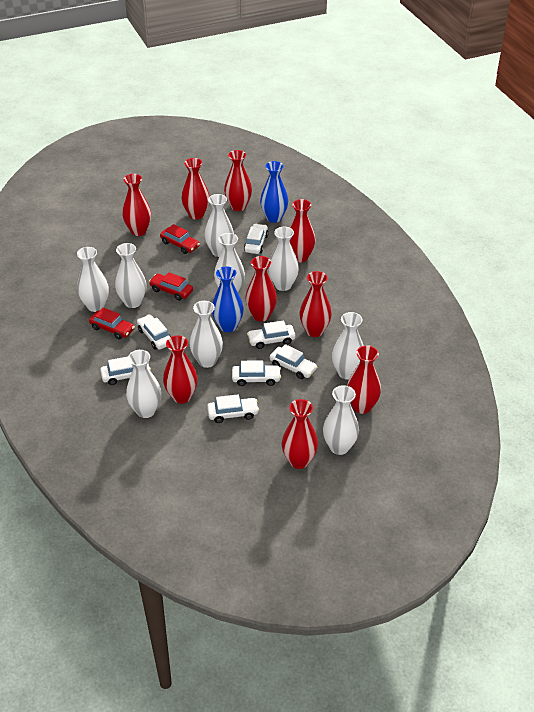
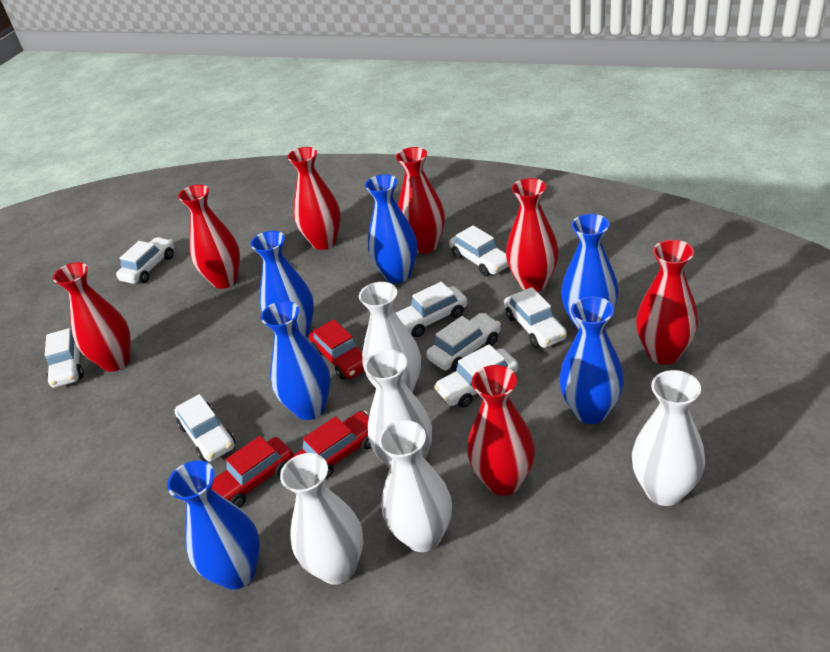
blue vase: 2 -> 6
red vase: 9 -> 7
white car: 7 -> 8
white vase: 9 -> 5

